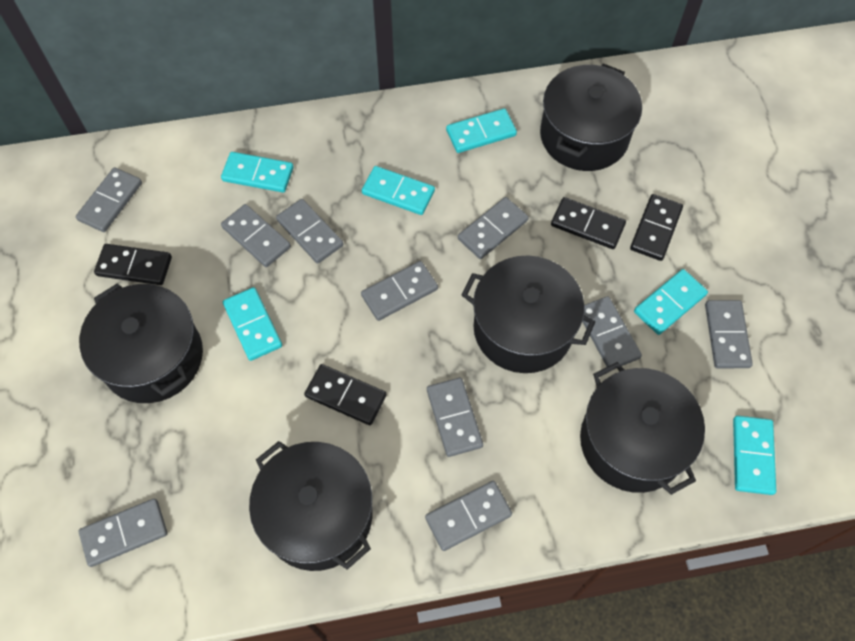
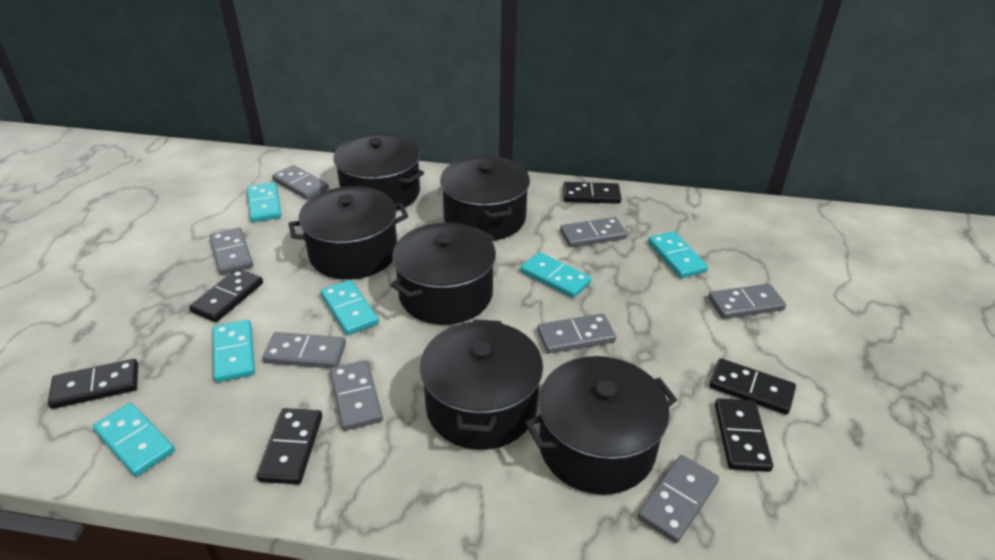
black domino: 4 -> 6
black pot: 5 -> 6
grey domino: 10 -> 8

